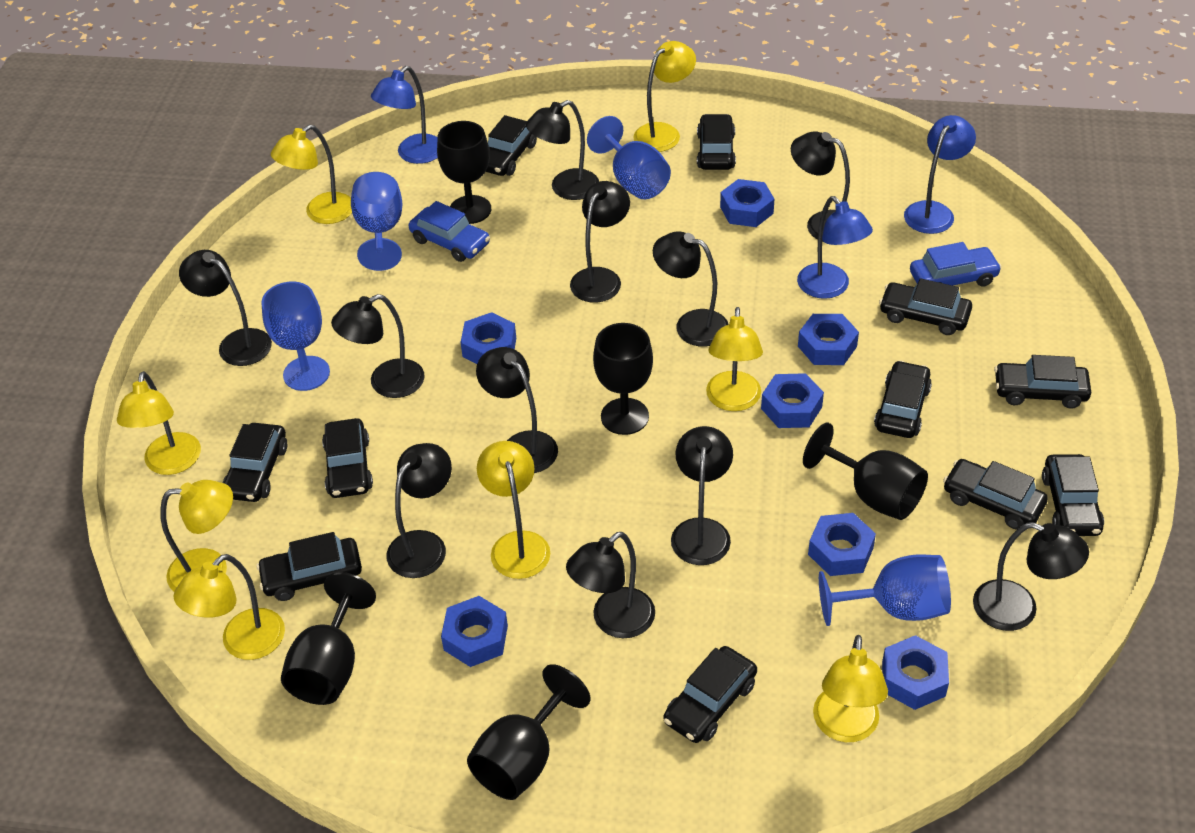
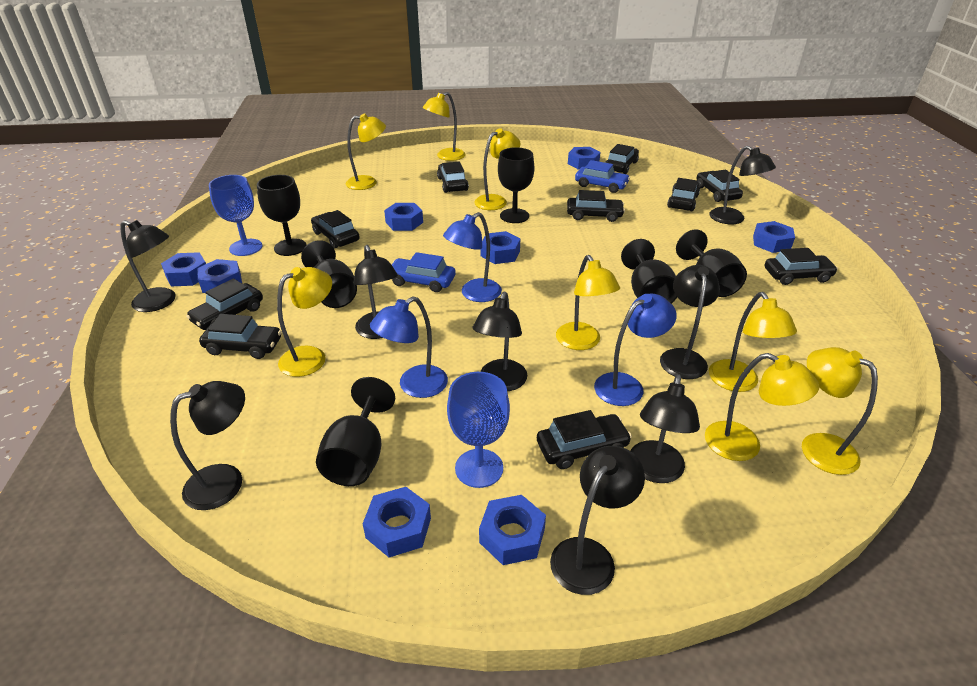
black car: 11 -> 10
black goblet: 5 -> 6
black lamp: 11 -> 8
blue goblet: 4 -> 2
blue nut: 7 -> 8

